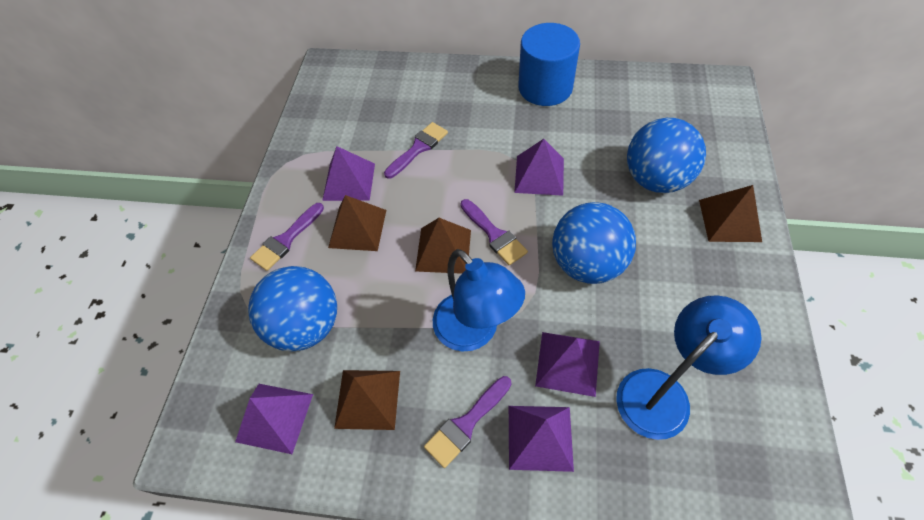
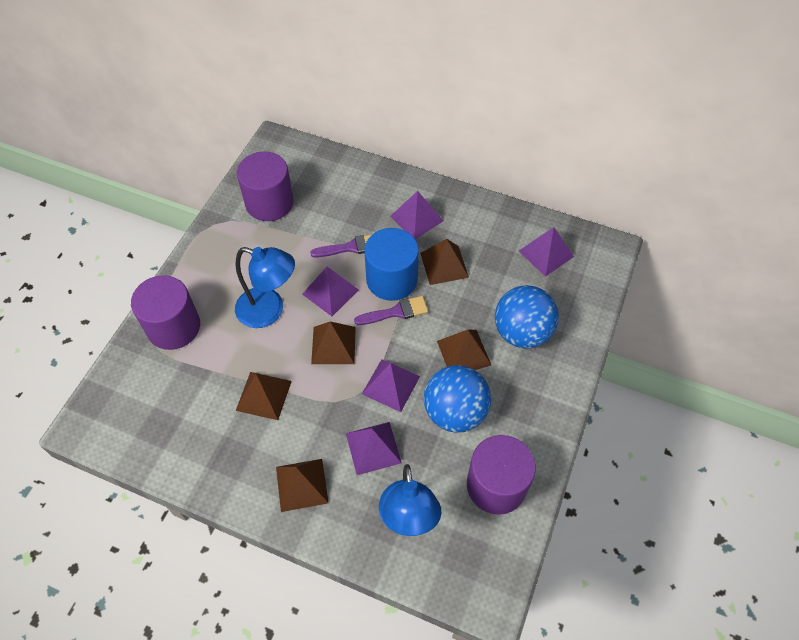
blue ball: 3 -> 2
brown pyramid: 4 -> 5
purple brush: 4 -> 2
purple cylinder: 0 -> 3

